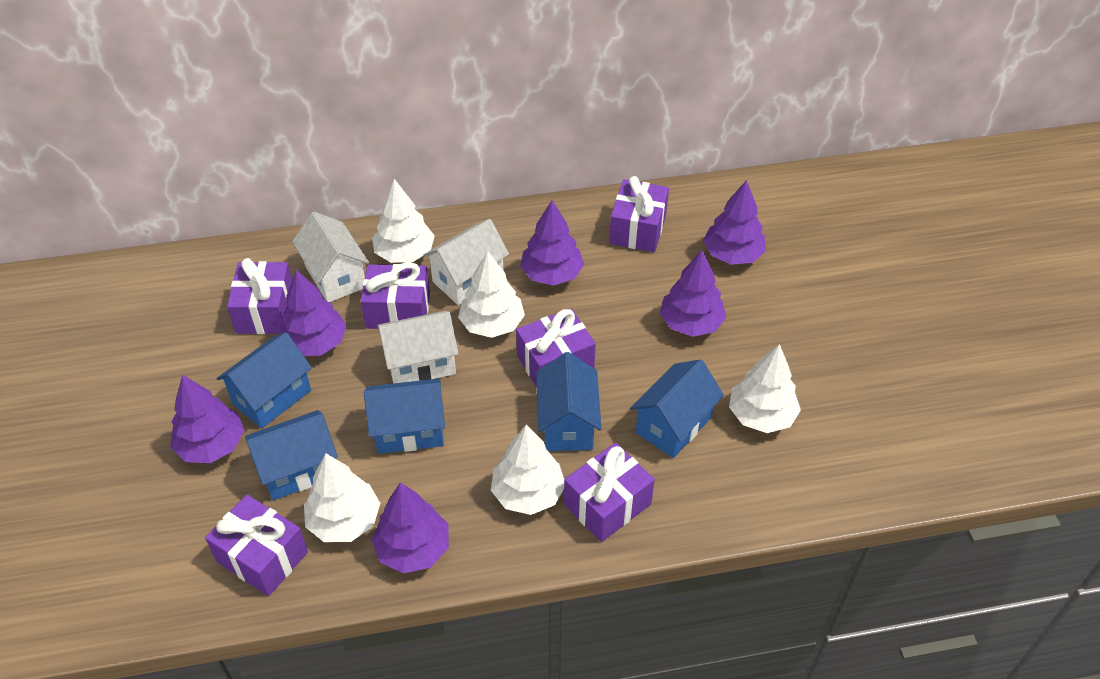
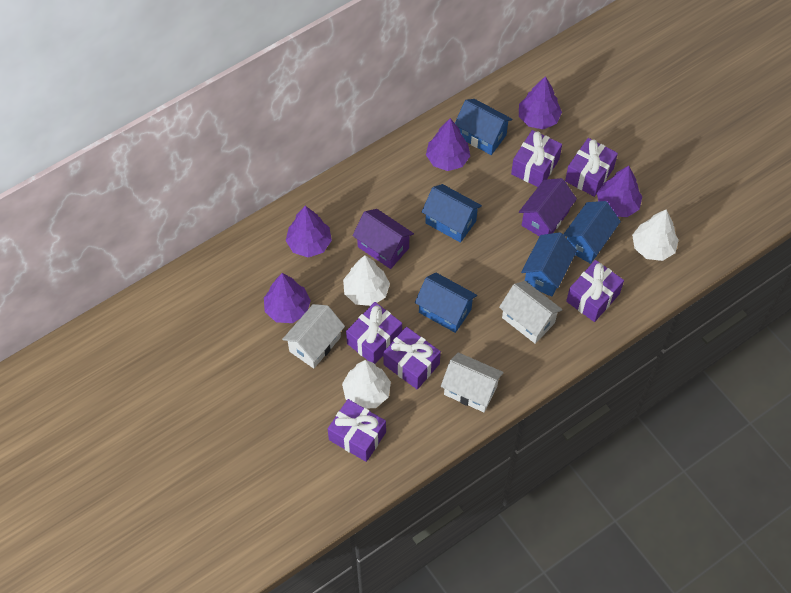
purple house: 0 -> 2
purple tree: 6 -> 5
white tree: 5 -> 3

